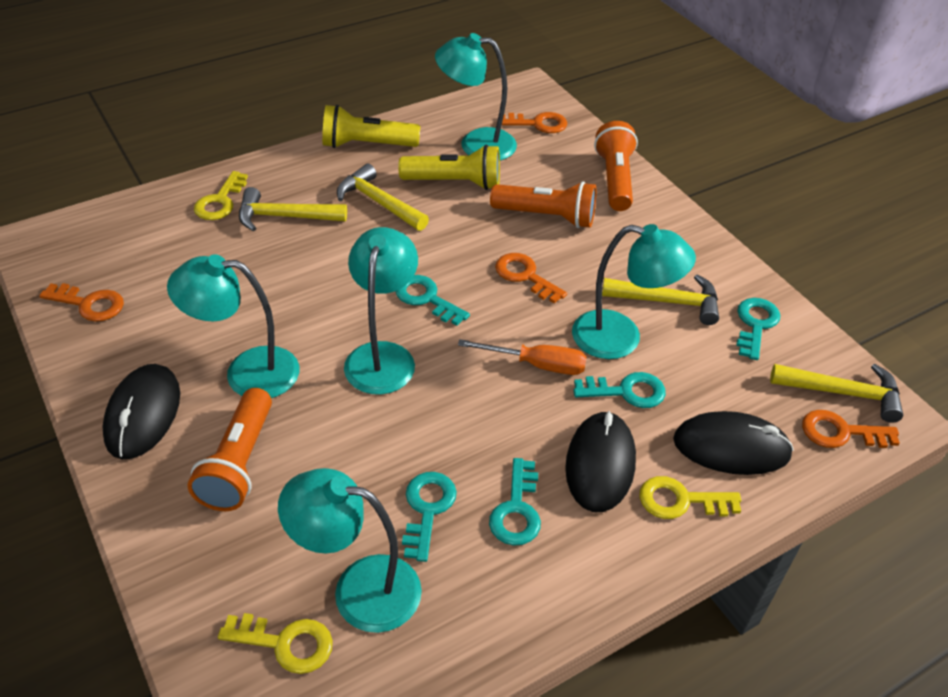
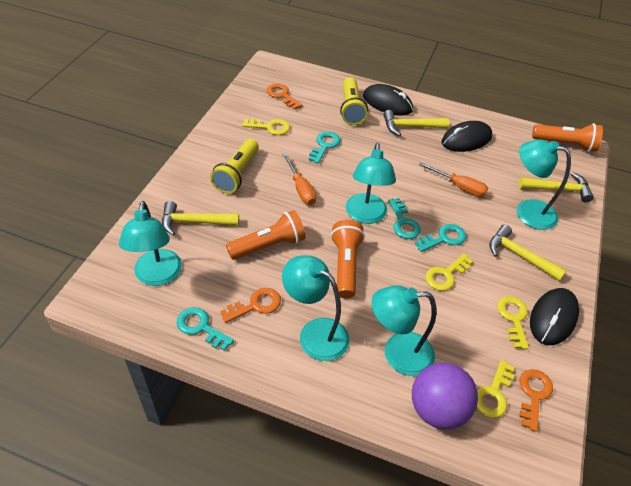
orange key: 4 -> 3
orange screwdriver: 1 -> 2
purple ball: 0 -> 1
turquoise key: 5 -> 4
yellow key: 3 -> 4

